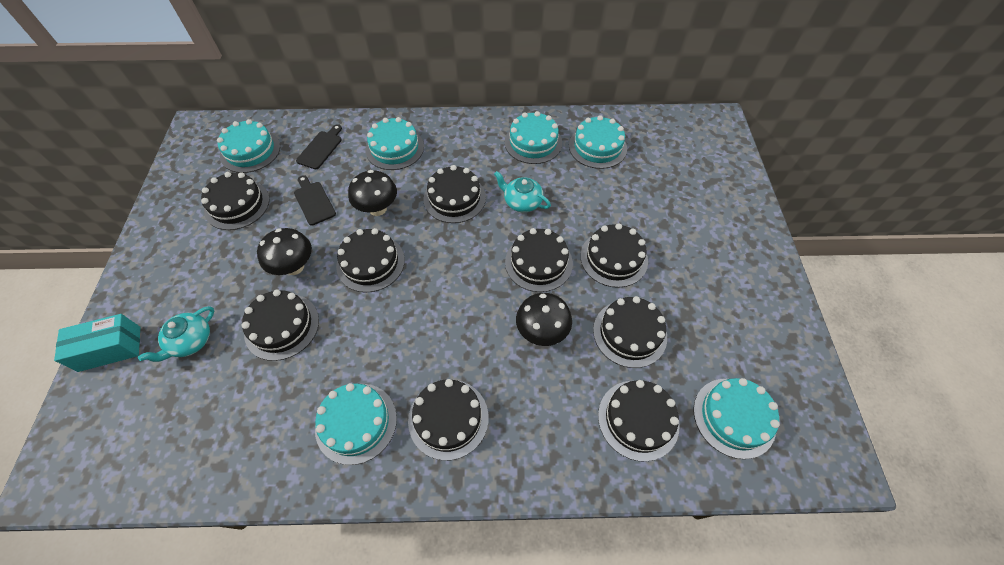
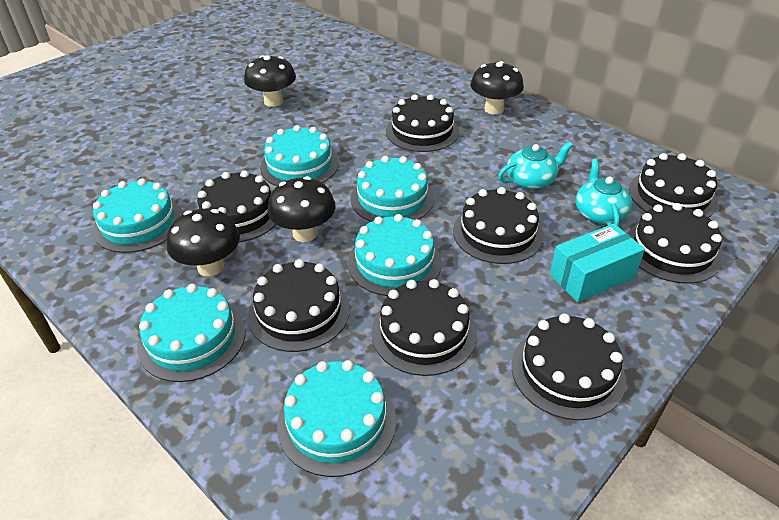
black cake: 9 -> 8
black cutting board: 2 -> 0
black mushroom: 3 -> 4

